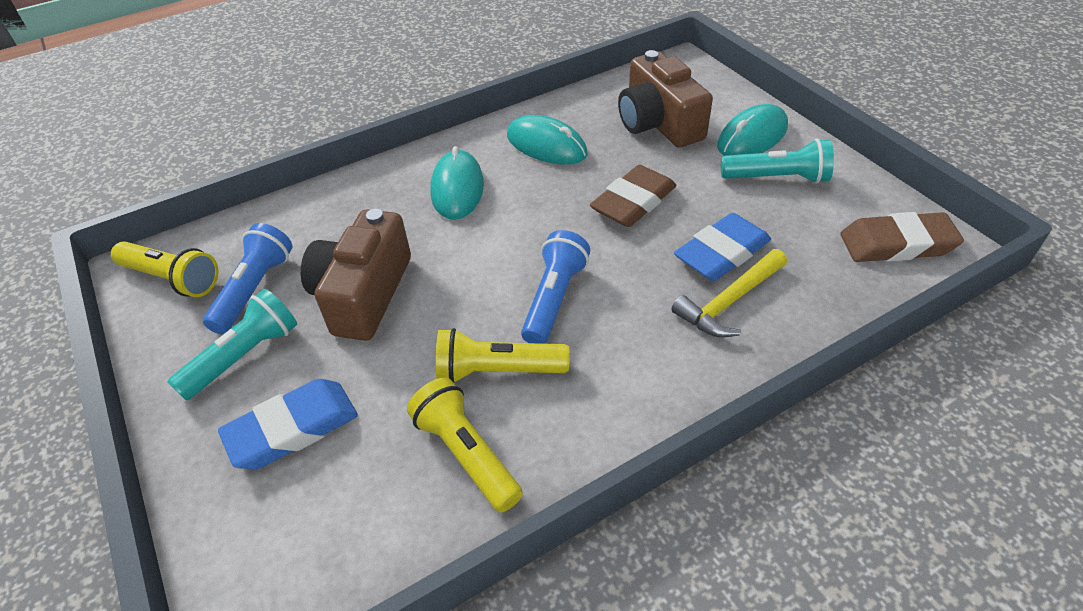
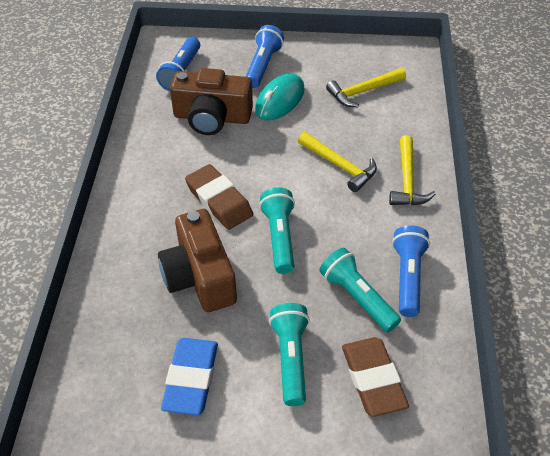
blue eraser: 2 -> 1
blue flashlight: 2 -> 3
turquoise flashlight: 2 -> 3
turquoise mouse: 3 -> 1
yellow flashlight: 3 -> 0
yellow hammer: 1 -> 3

